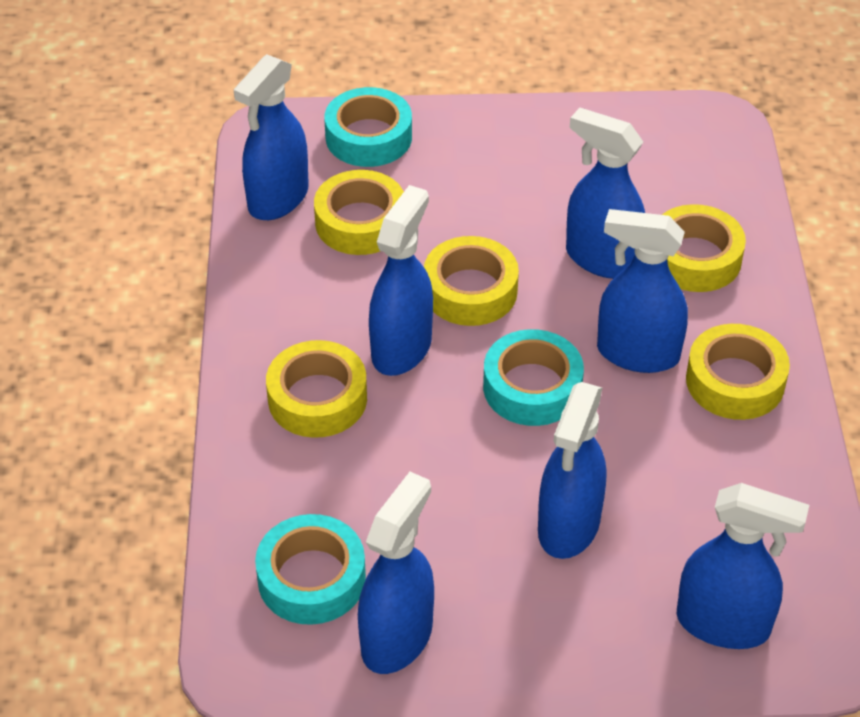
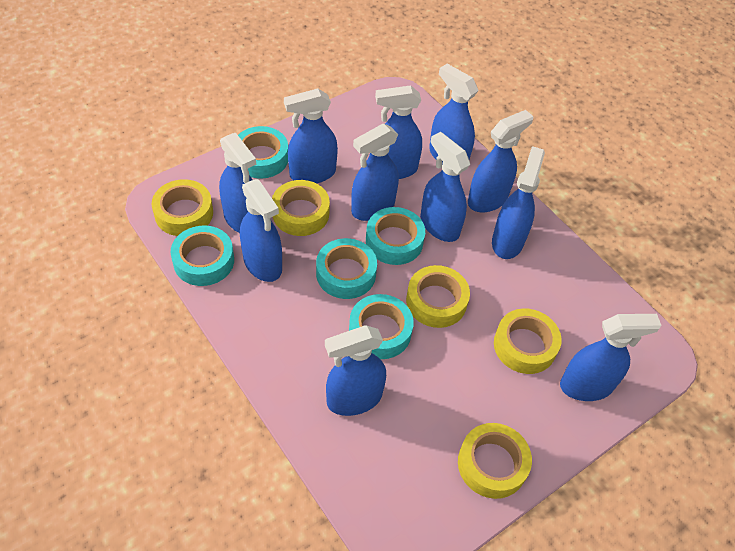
blue spray bottle: 7 -> 11
turquoise tape: 3 -> 5

